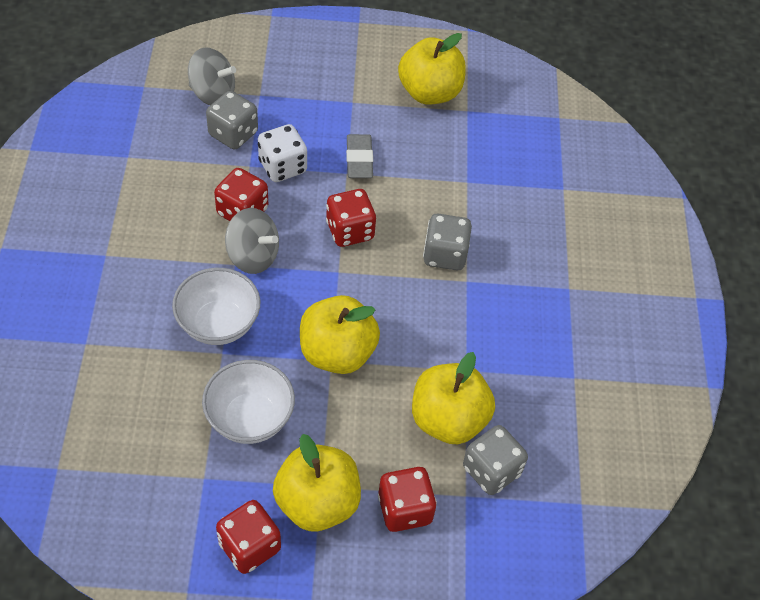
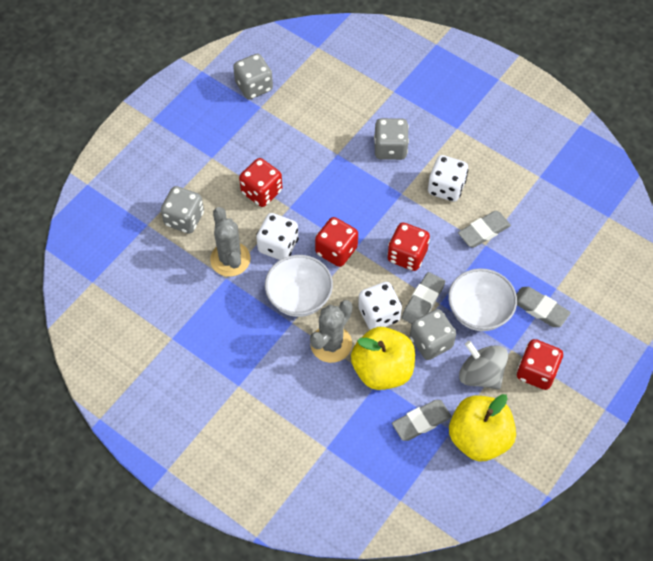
grey cactus: 0 -> 2
grey dice: 3 -> 4
grey eraser: 1 -> 4
grey spinning top: 2 -> 1
white dice: 1 -> 3
yellow apple: 4 -> 2

